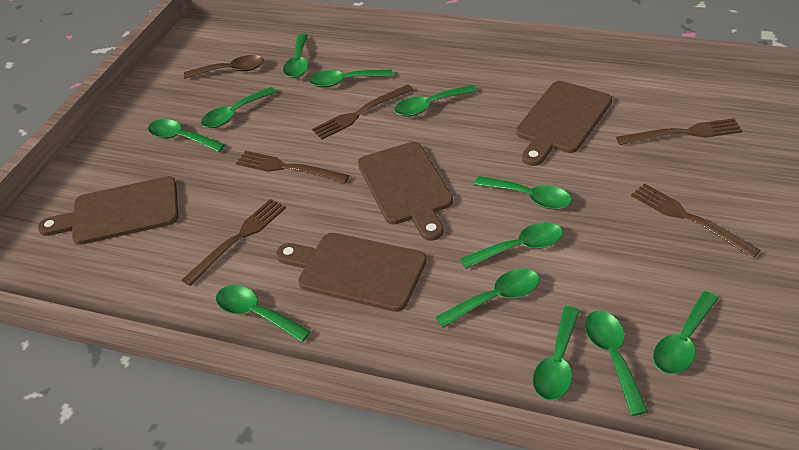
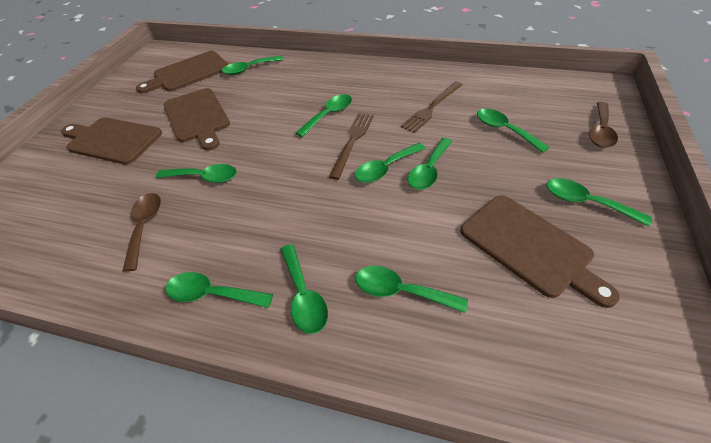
brown fork: 5 -> 2
brown spoon: 1 -> 2
green spoon: 12 -> 10

